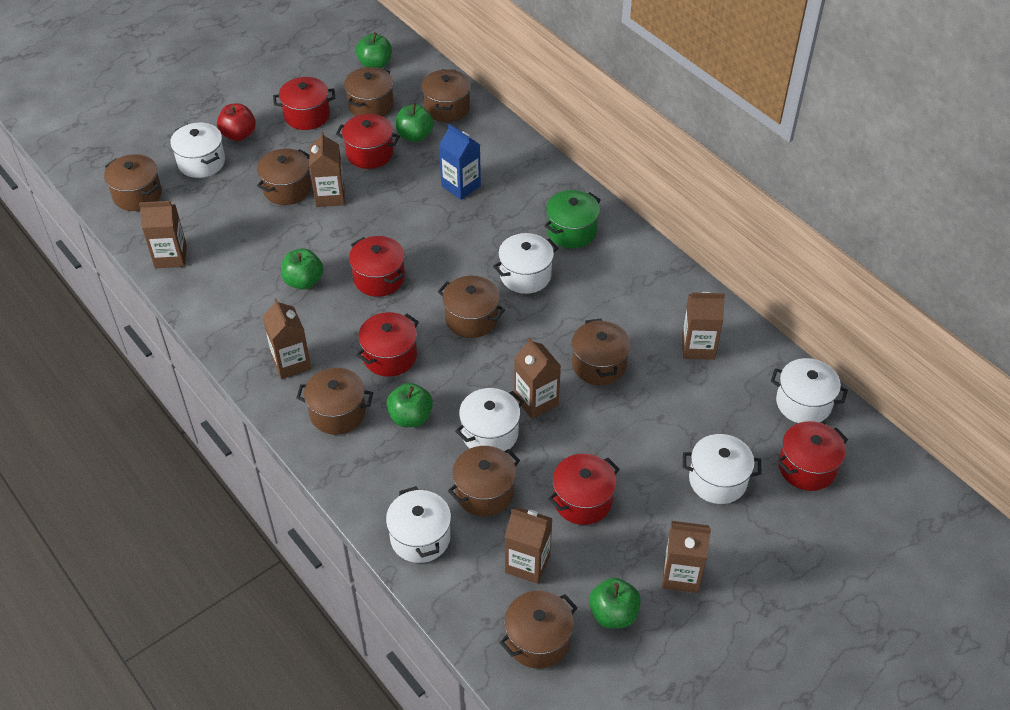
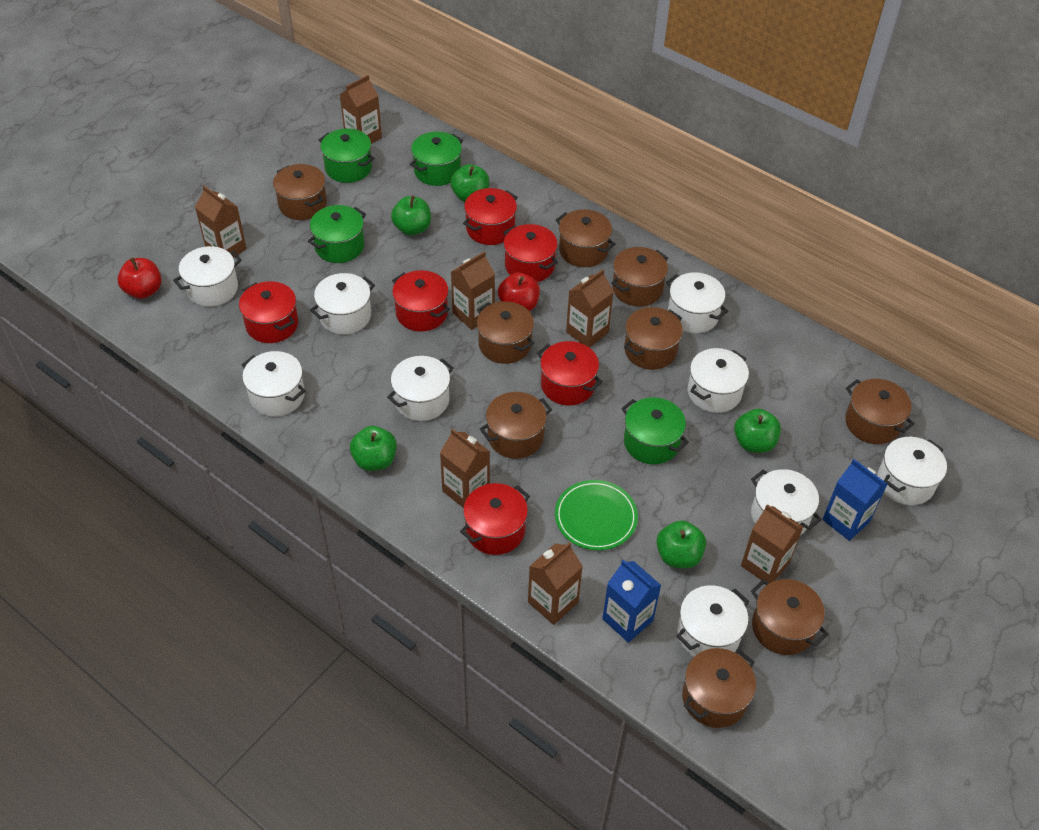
blue carton: 1 -> 2
green plate: 0 -> 1
green pot: 1 -> 4
red apple: 1 -> 2
white pot: 6 -> 9

